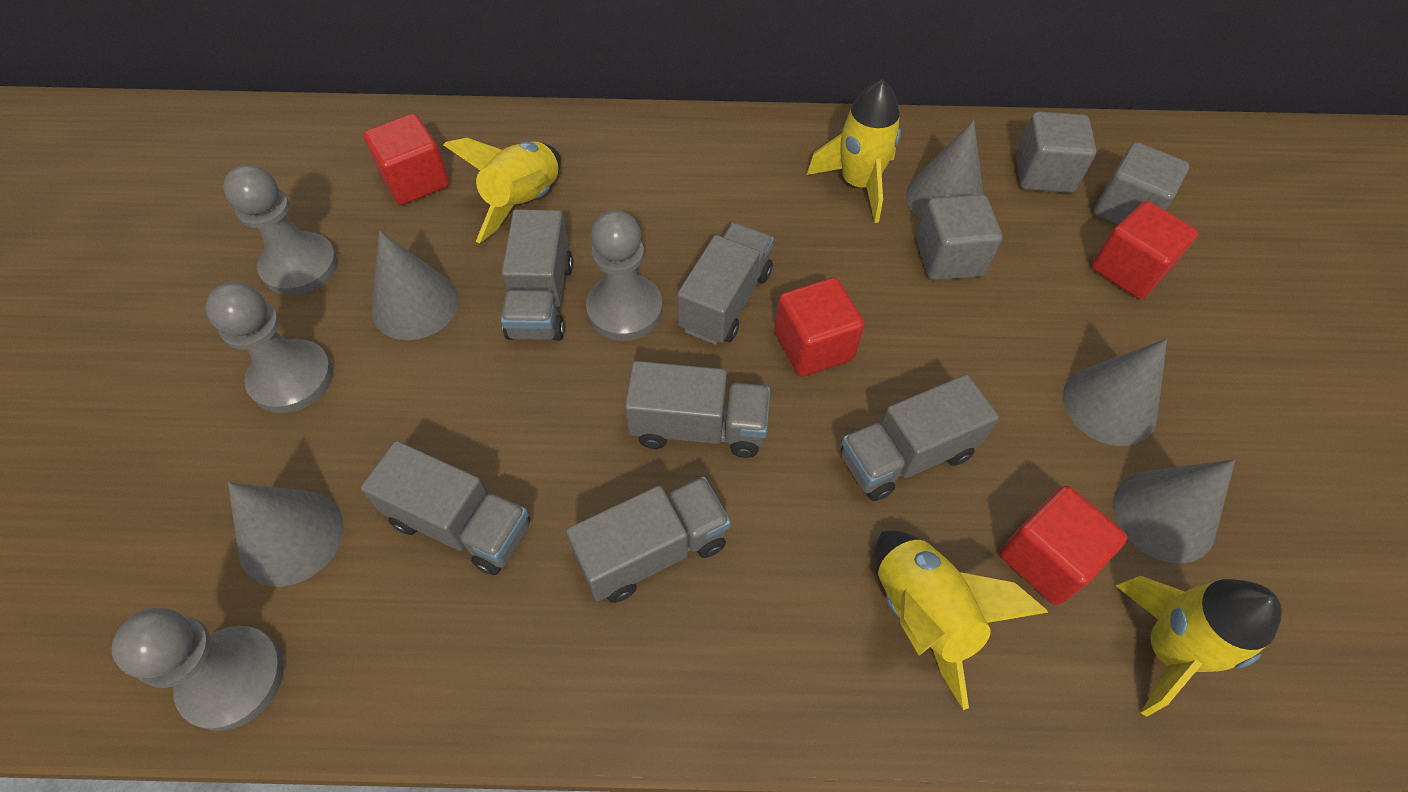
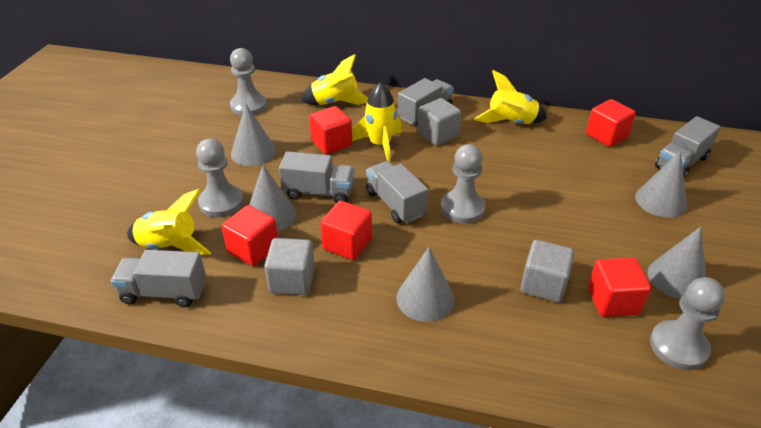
grey truck: 6 -> 5
red cube: 4 -> 5

